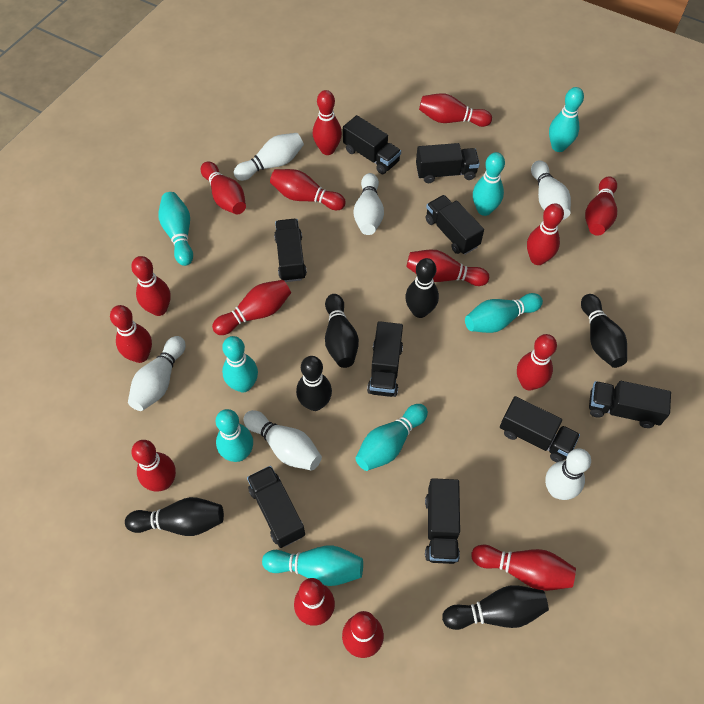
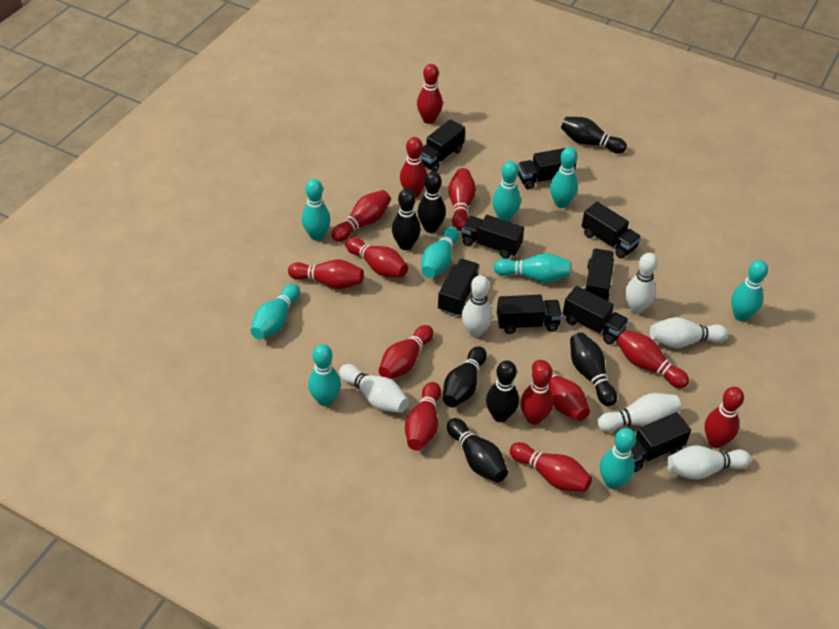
black bowling pin: 6 -> 7
red bowling pin: 15 -> 13
turquoise bowling pin: 8 -> 9

